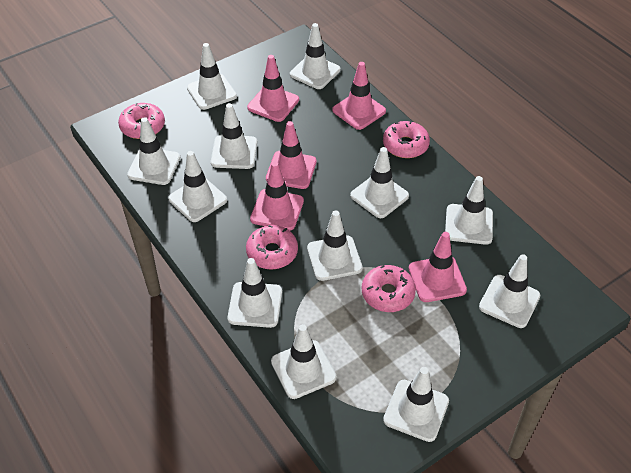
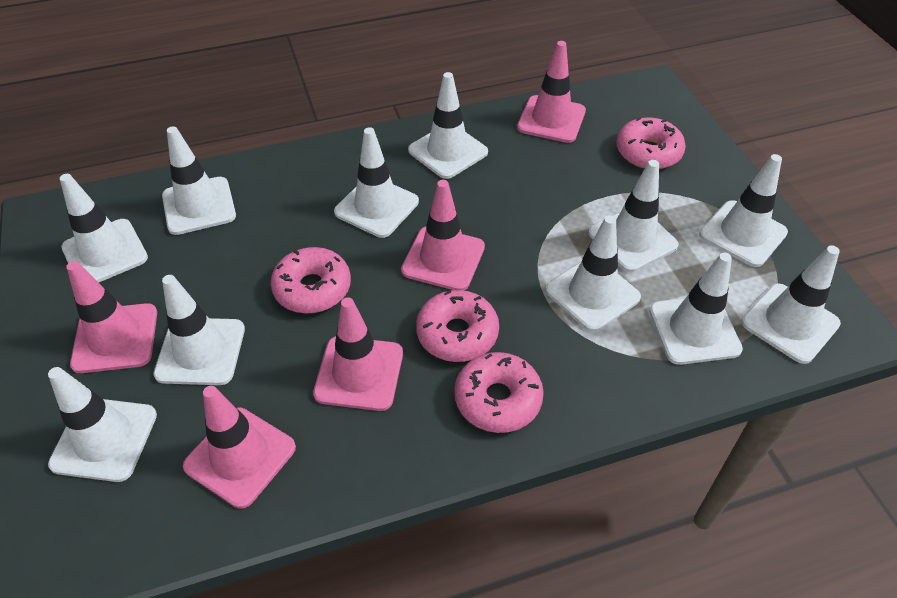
white traffic cone: 12 -> 11

